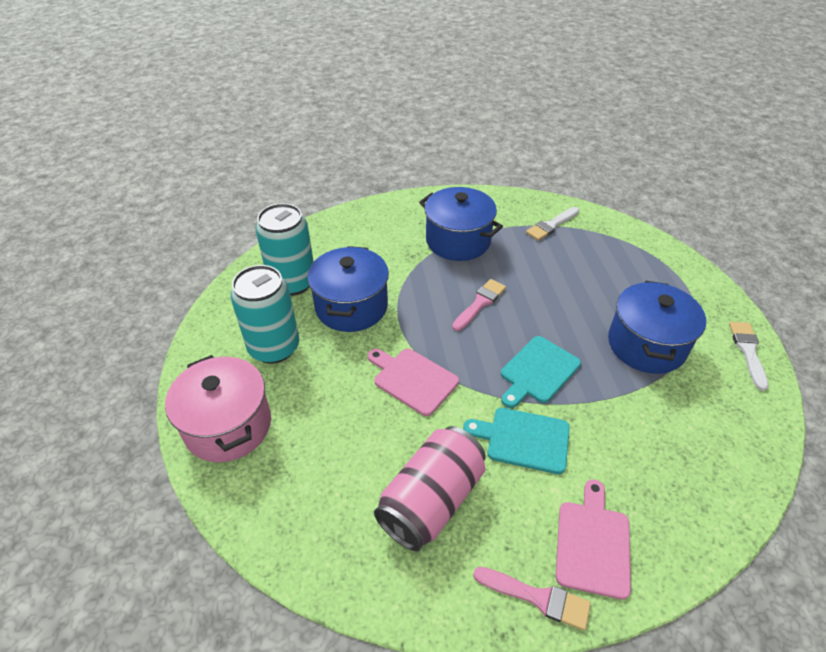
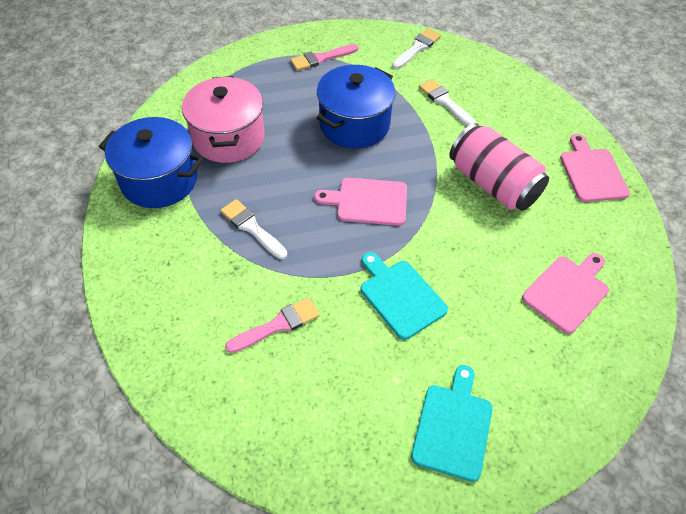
blue pot: 3 -> 2
pink cutting board: 2 -> 3
turquoise can: 2 -> 0
white brush: 2 -> 3

